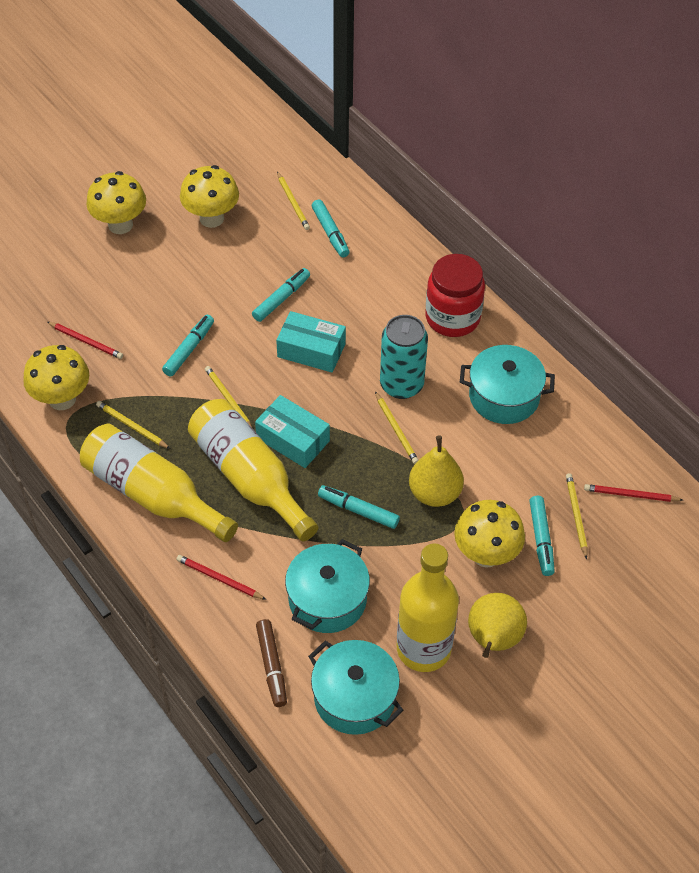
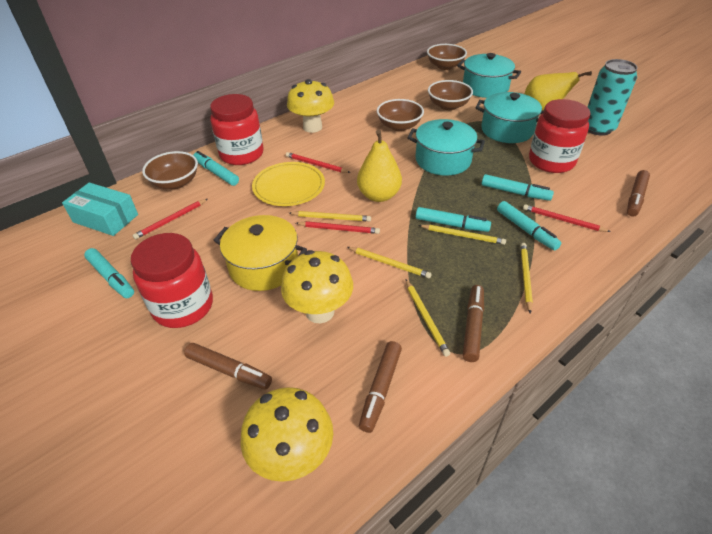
brown bowl: 0 -> 4
brown marker: 1 -> 4
red jar: 1 -> 3
red pencil: 3 -> 4
turquoise box: 2 -> 1
yellow bottle: 3 -> 0
yellow mushroom: 4 -> 3
yellow plate: 0 -> 1
yellow pot: 0 -> 1

